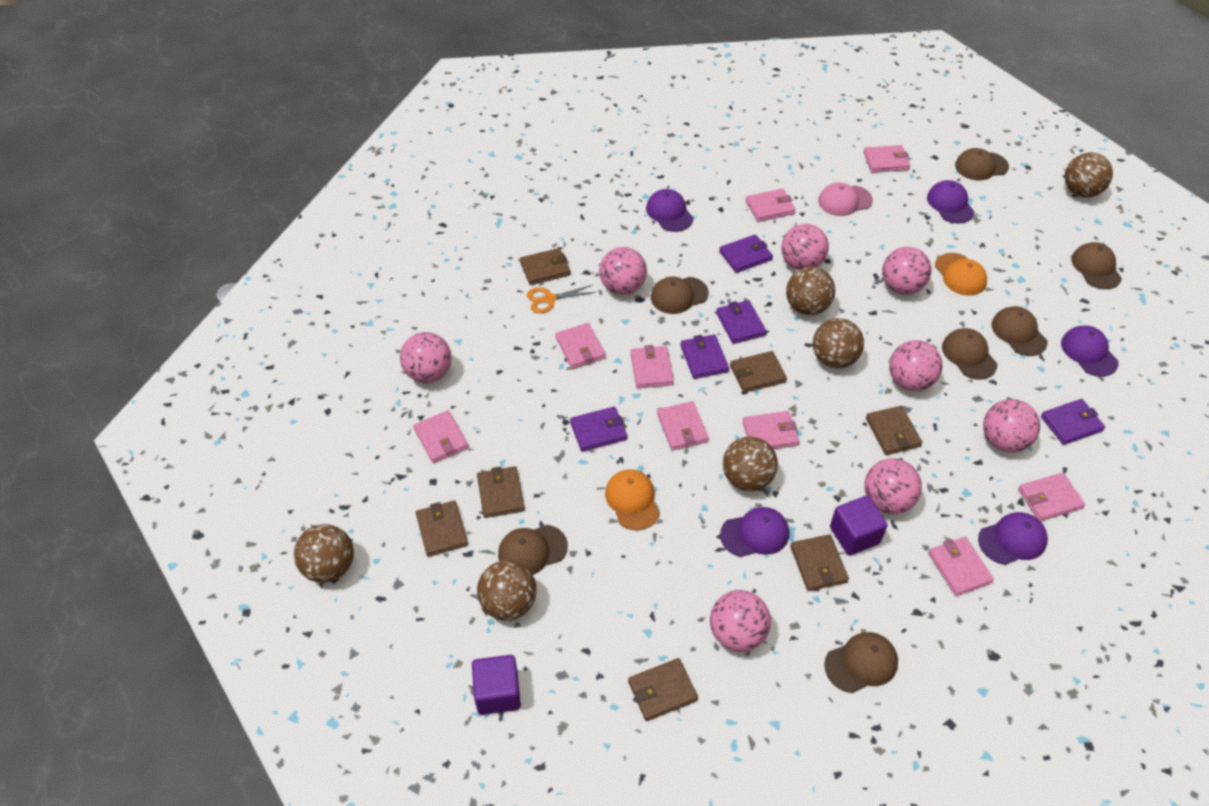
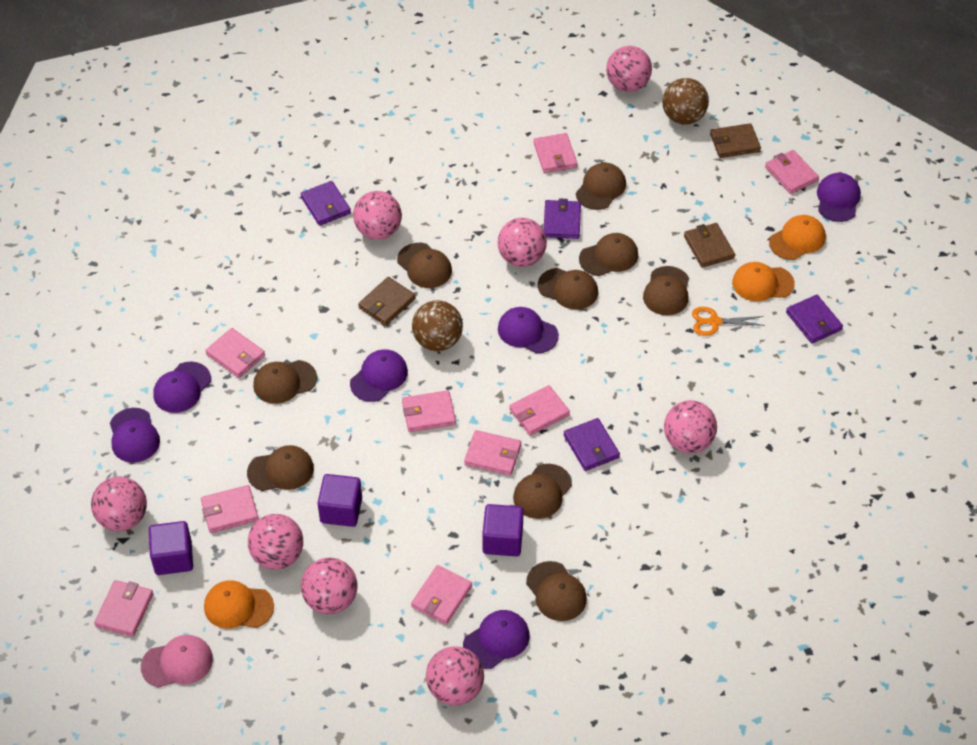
brown ball: 6 -> 2
brown cap: 7 -> 9
brown wallet: 7 -> 3
orange cap: 2 -> 3
purple cap: 5 -> 6
purple cube: 2 -> 3
purple wallet: 5 -> 4

